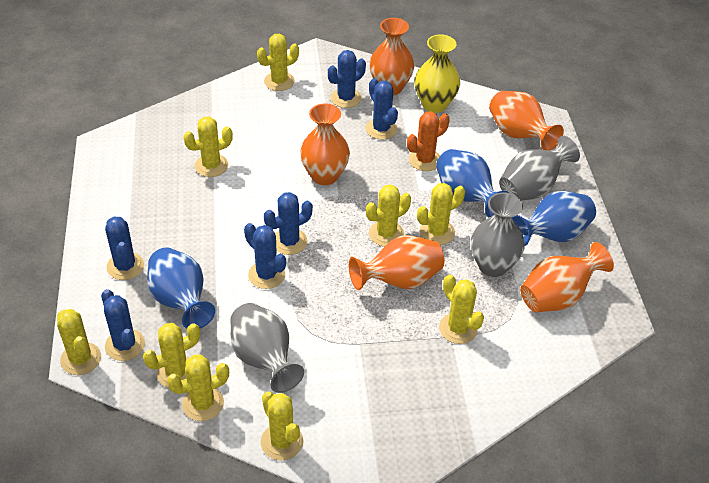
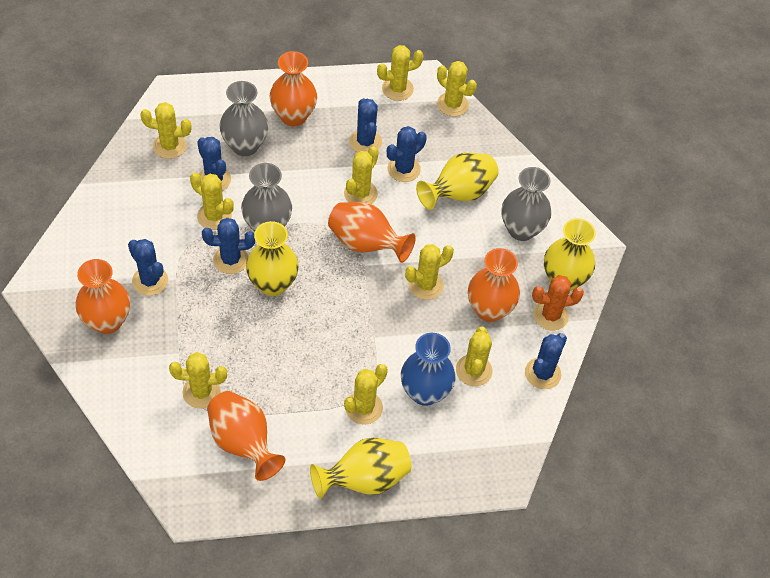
blue vase: 3 -> 1
yellow vase: 1 -> 4

